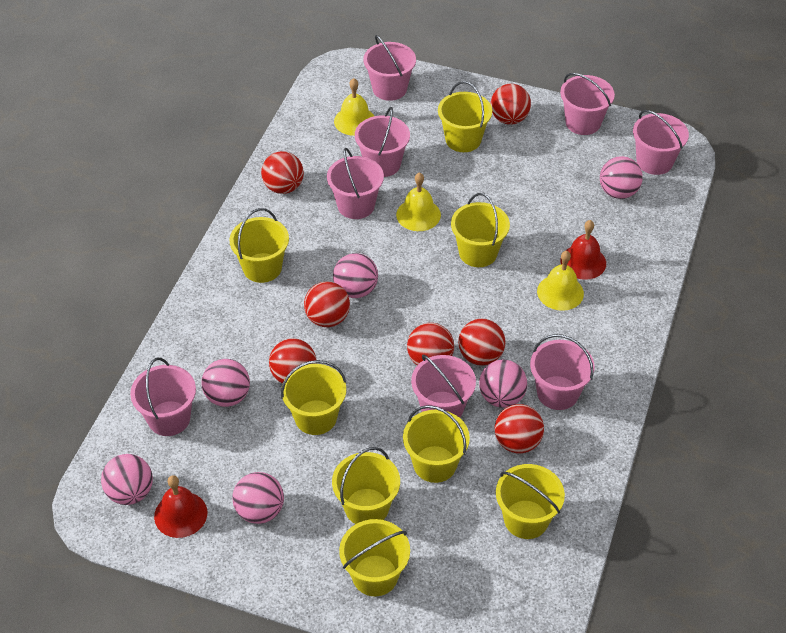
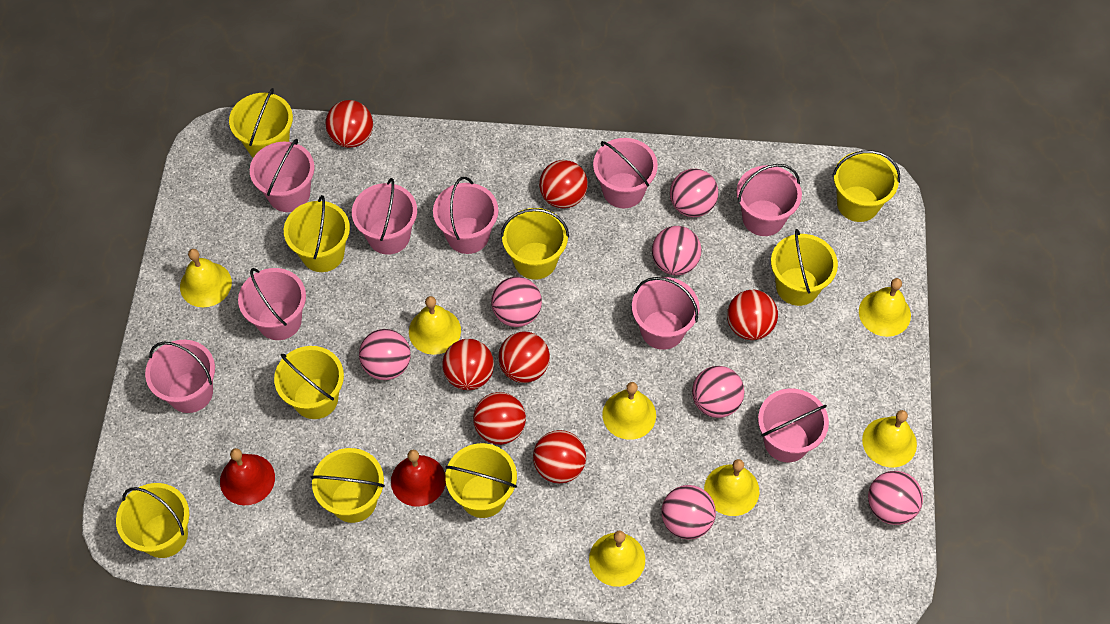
pink ball: 6 -> 7
pink bucket: 8 -> 9
yellow bell: 3 -> 7
yellow bucket: 8 -> 9

